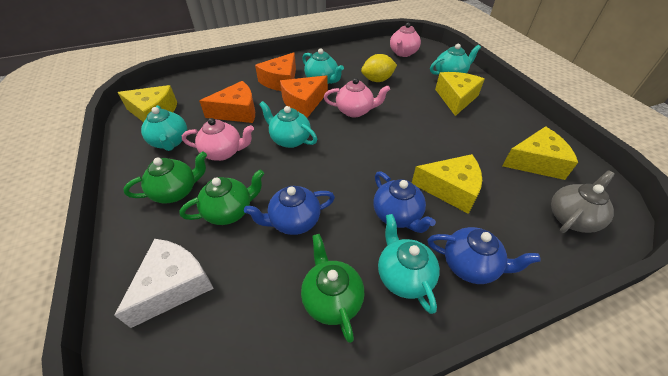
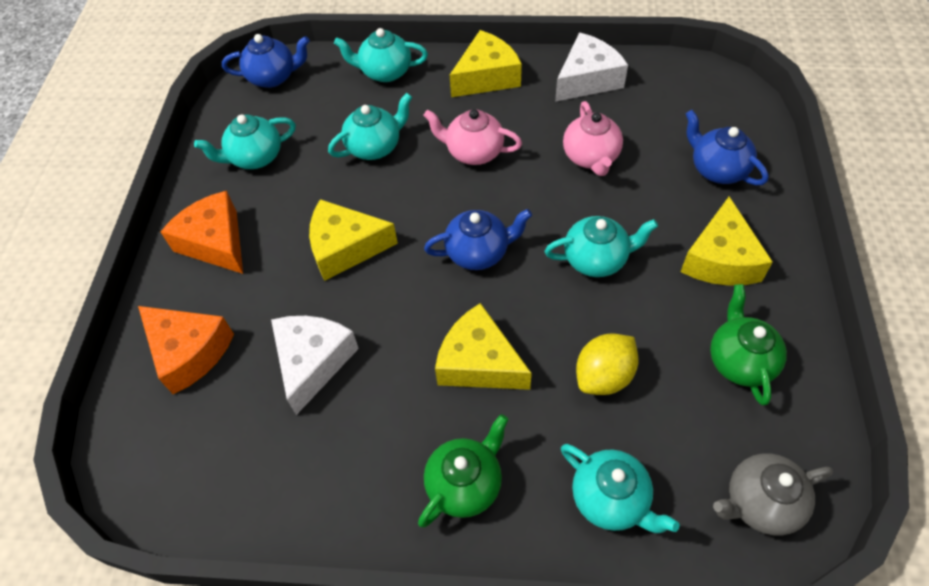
green teapot: 3 -> 2
orange cheese: 3 -> 2
pink teapot: 3 -> 2
white cheese: 1 -> 2

